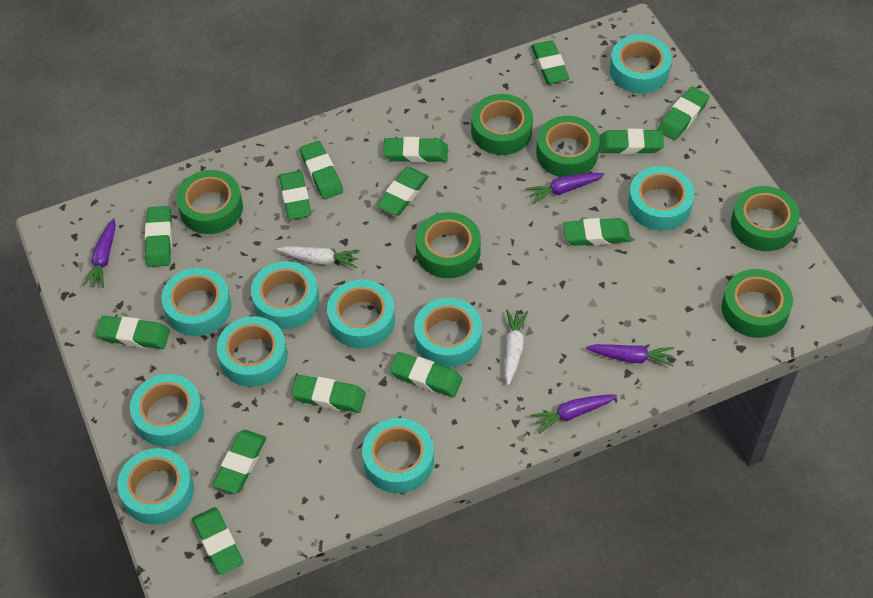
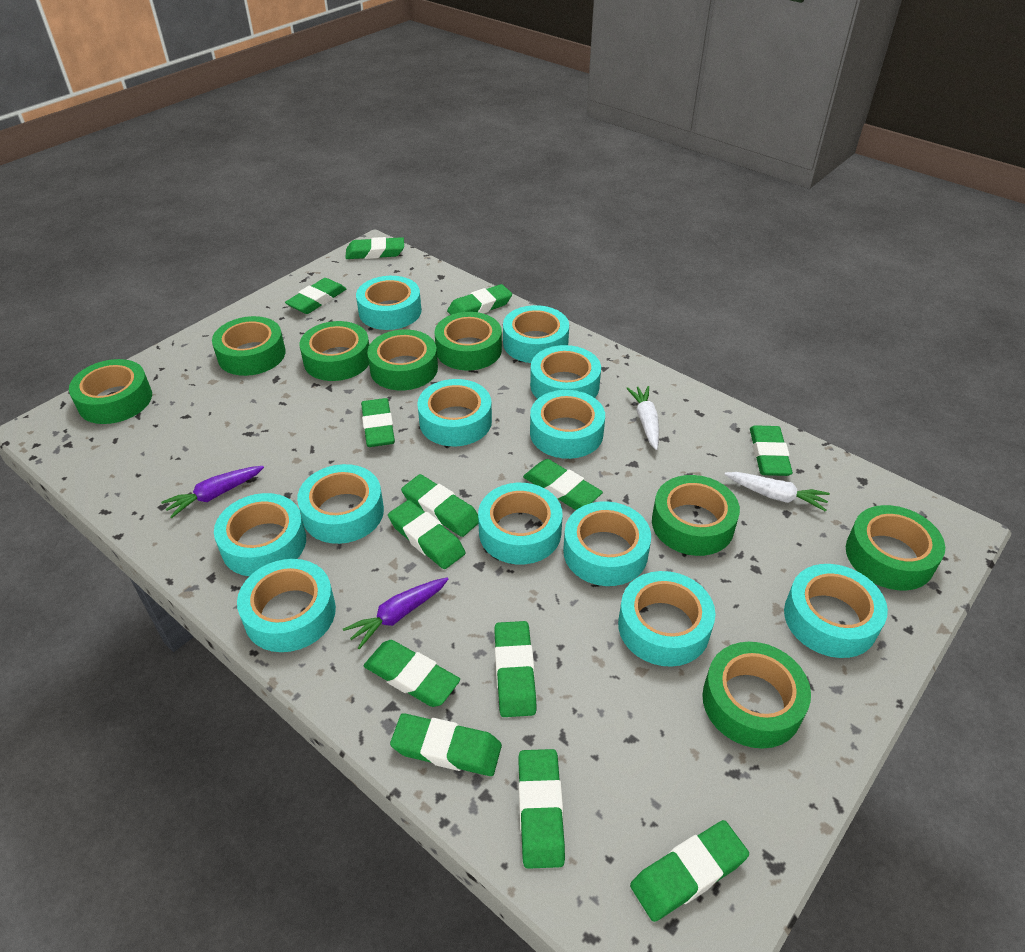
green eraser: 14 -> 13
green tape: 6 -> 8
purple carrot: 4 -> 2
turquoise tape: 10 -> 12

